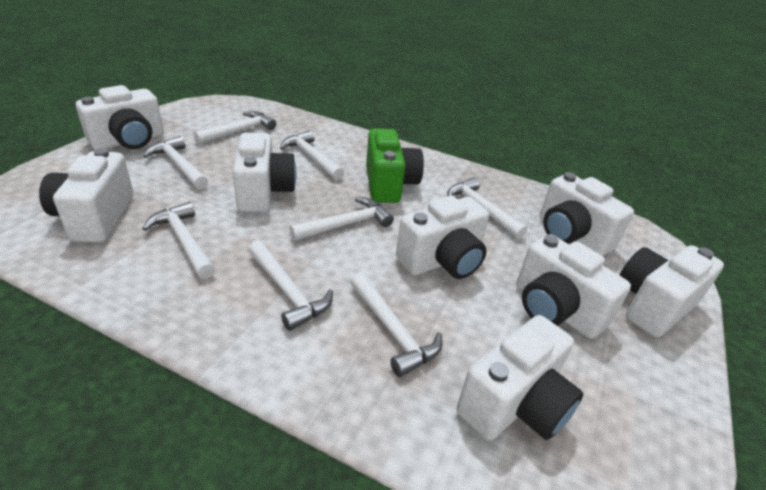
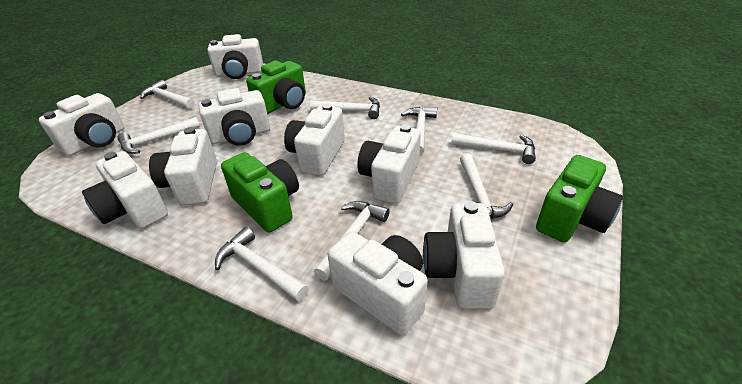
green camera: 1 -> 3
white camera: 8 -> 9

